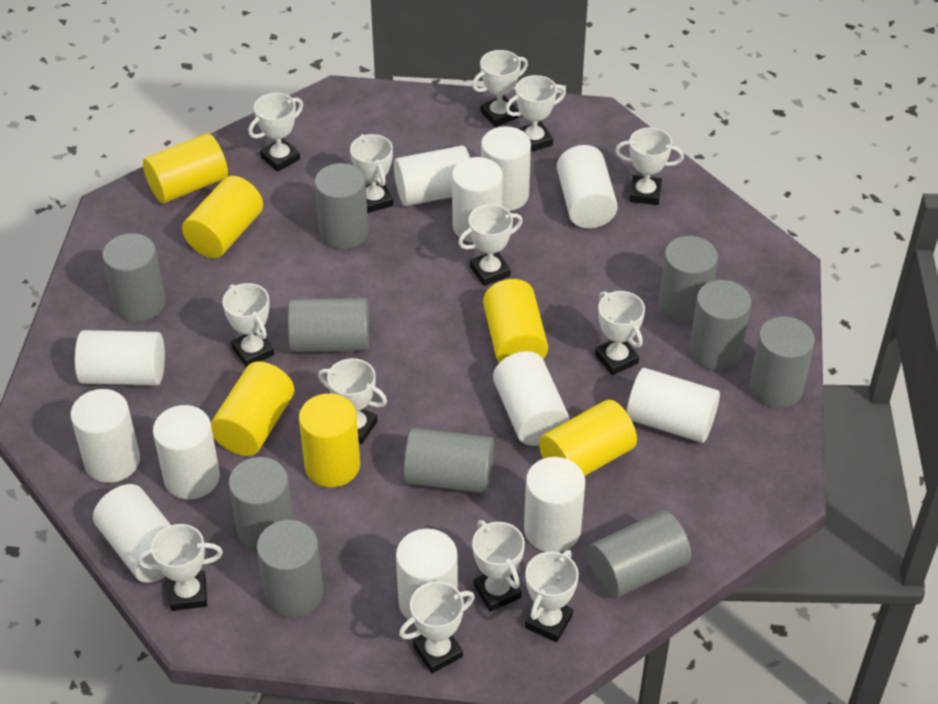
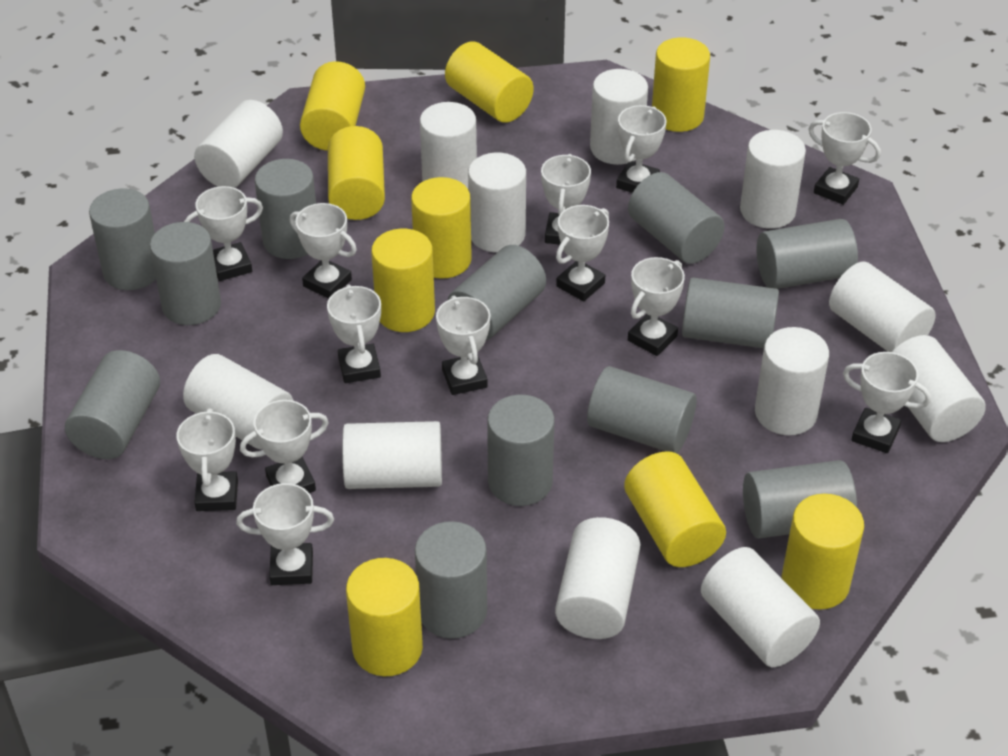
grey cylinder: 10 -> 12
yellow cylinder: 6 -> 9

